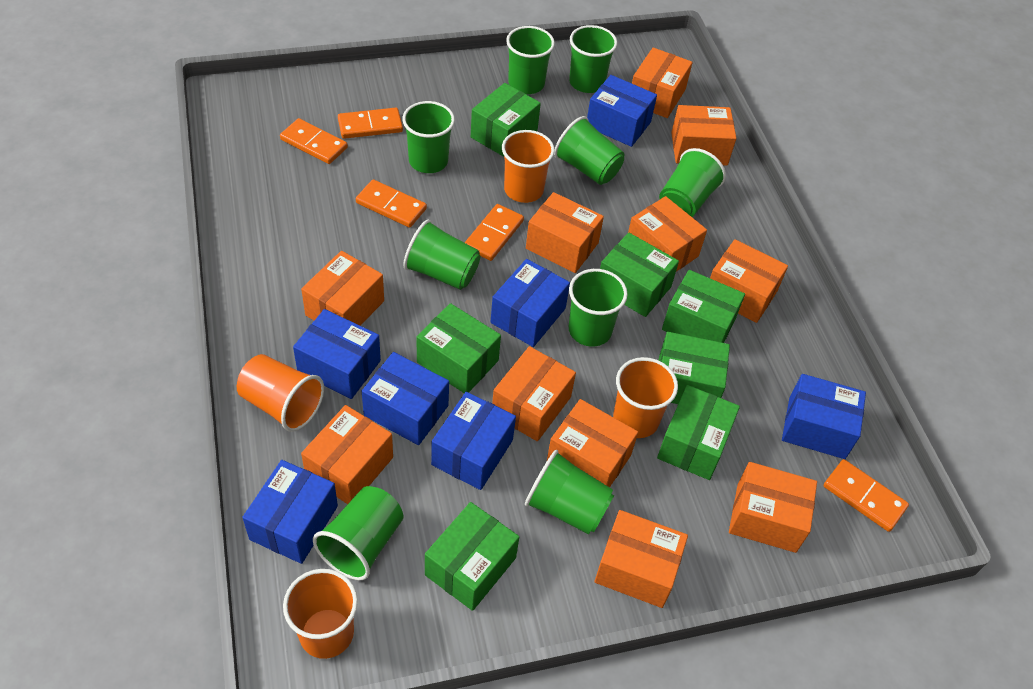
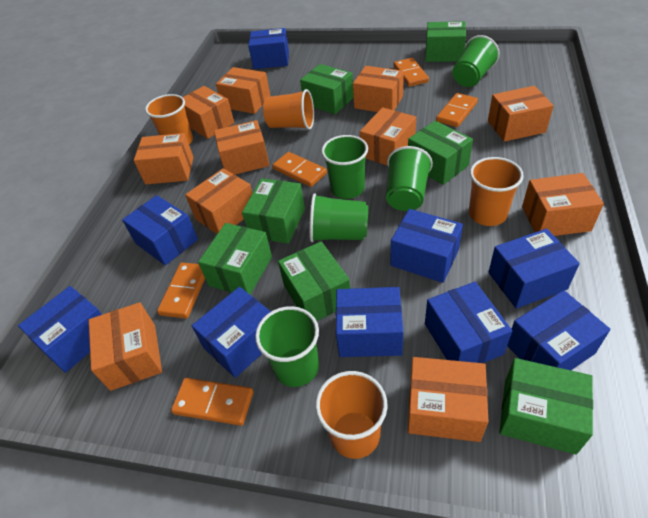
blue box: 7 -> 9
green cup: 9 -> 5

